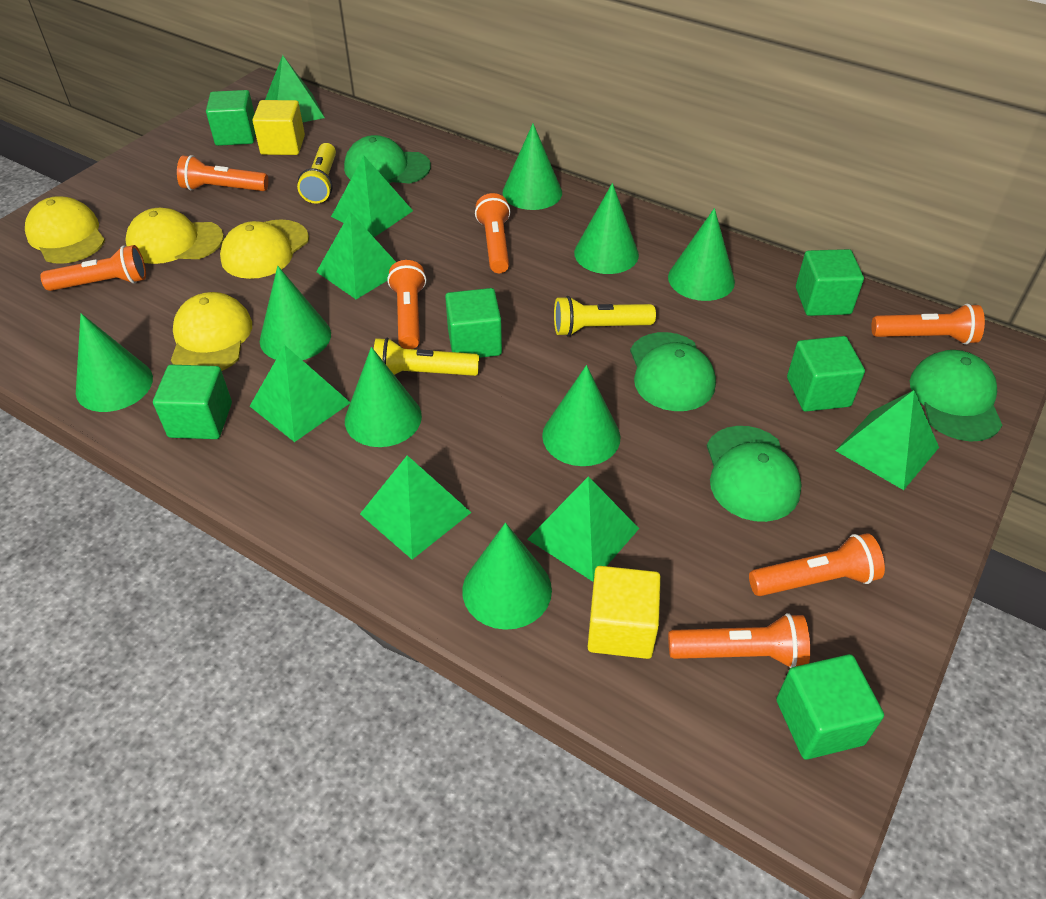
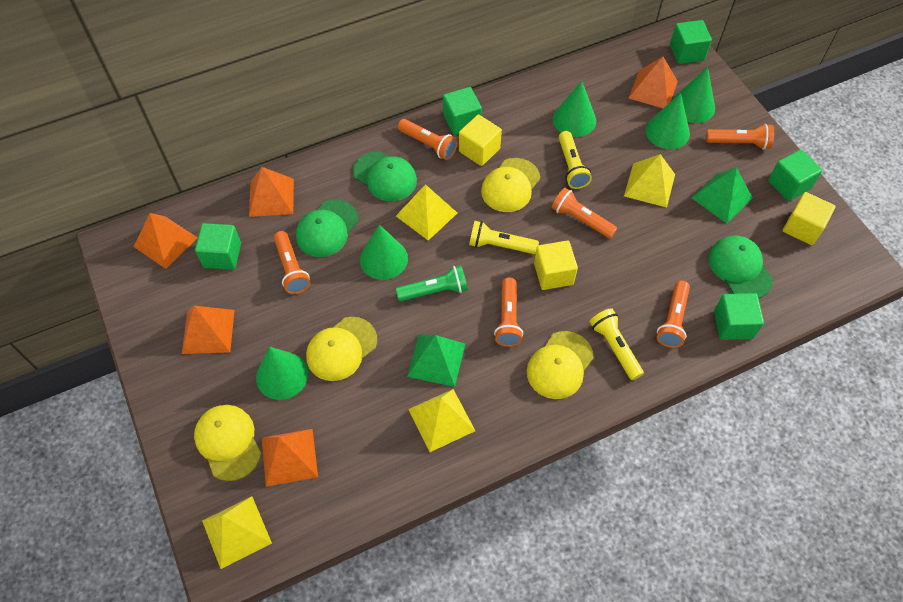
green cap: 4 -> 3
green cone: 8 -> 5
green cube: 6 -> 5
green flashlight: 0 -> 1
green pyramid: 7 -> 2
orange flashlight: 7 -> 6
orange pyramid: 0 -> 5
yellow cube: 2 -> 3
yellow pyramid: 0 -> 4

